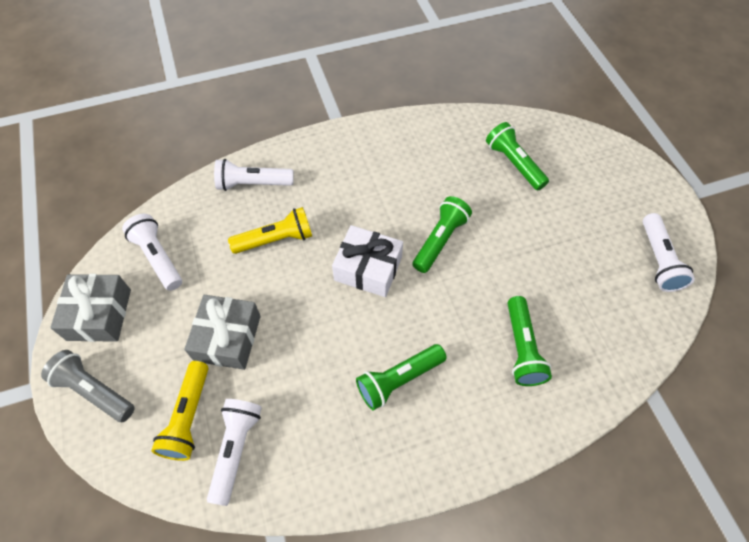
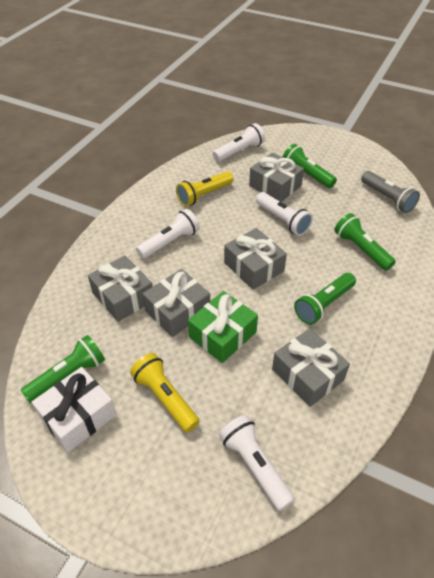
green gift: 0 -> 1
grey gift: 2 -> 5

